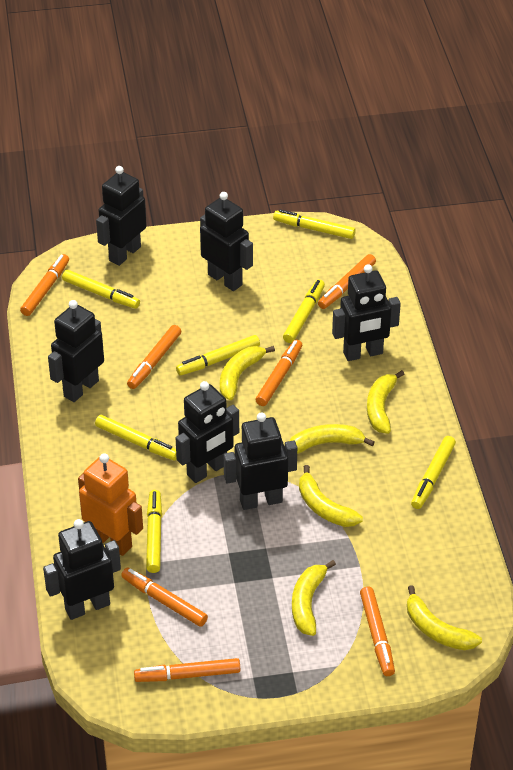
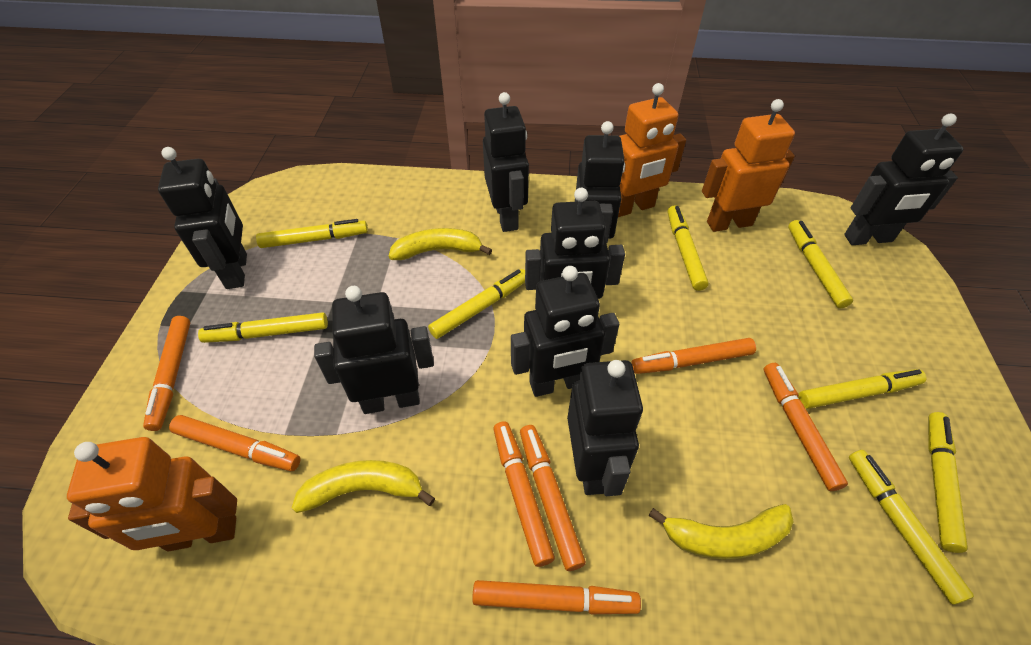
black robot: 7 -> 8
orange robot: 1 -> 3
yellow banana: 6 -> 3
yellow marker: 7 -> 8

